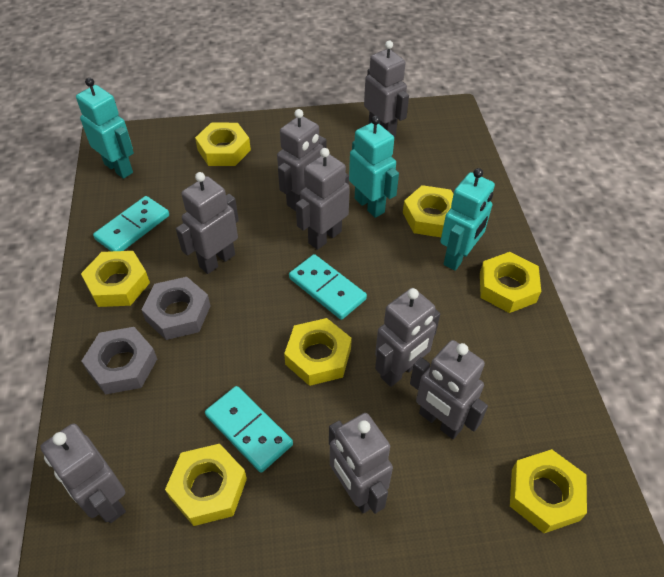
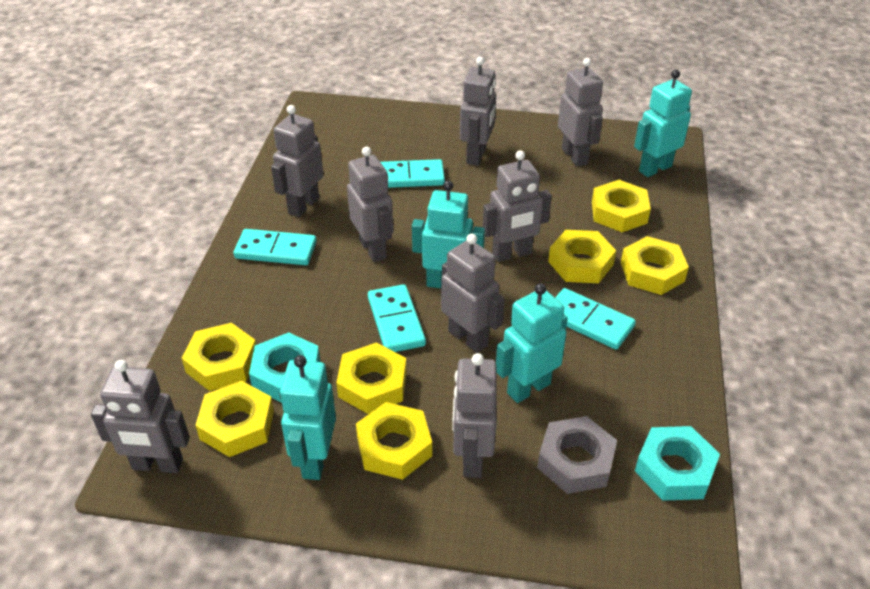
grey nut: 2 -> 1
turquoise domino: 3 -> 4
turquoise nut: 0 -> 2
turquoise robot: 3 -> 4

